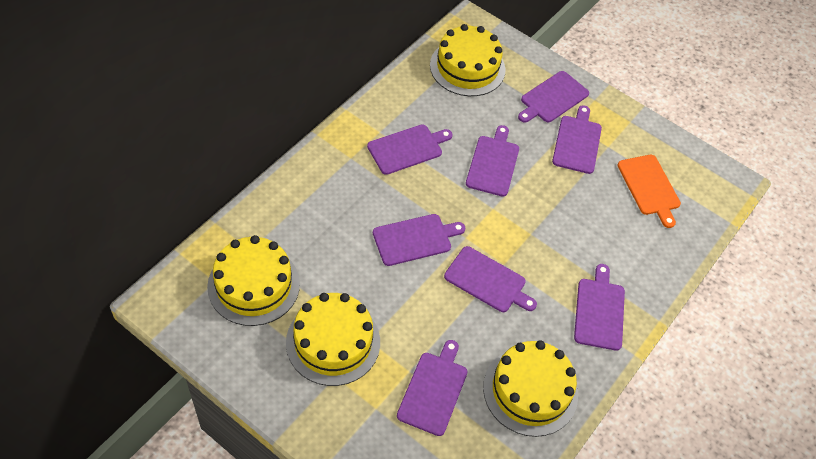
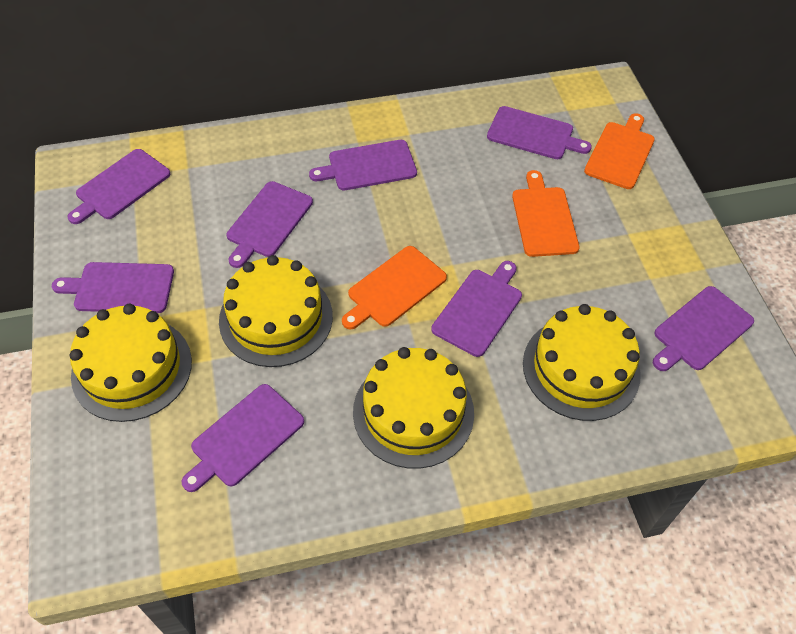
orange cutting board: 1 -> 3

